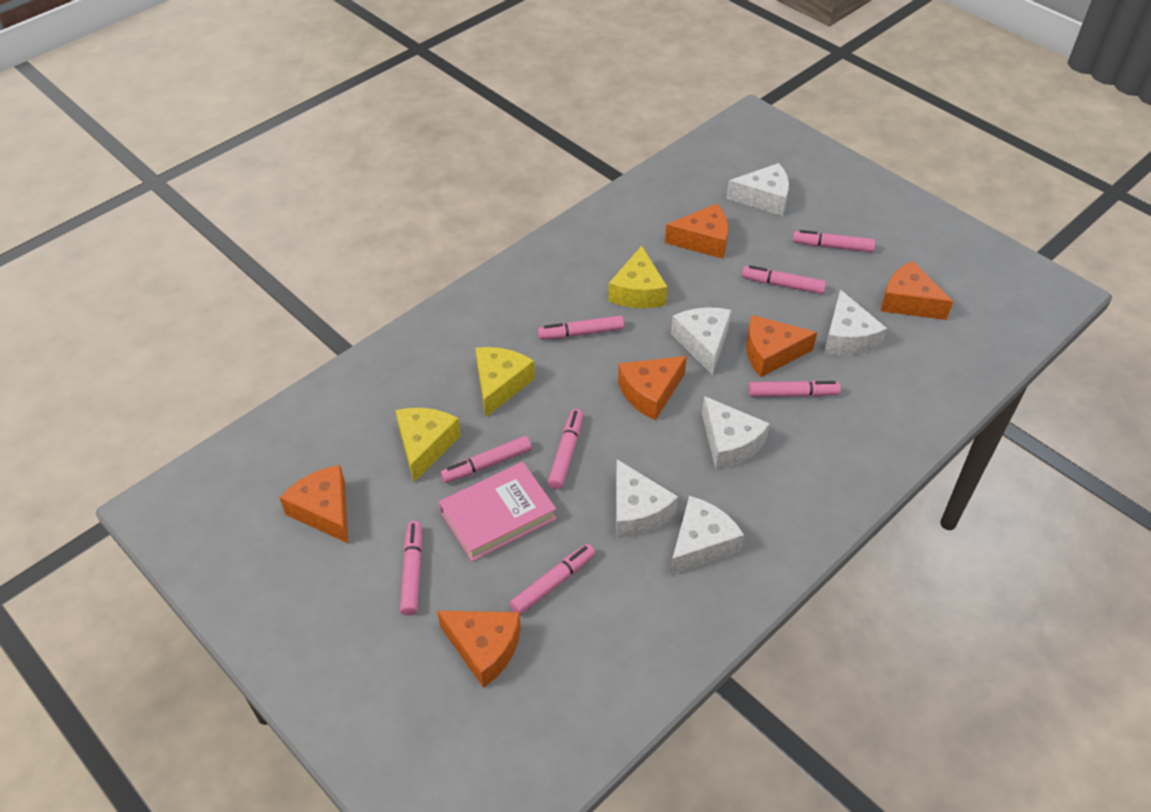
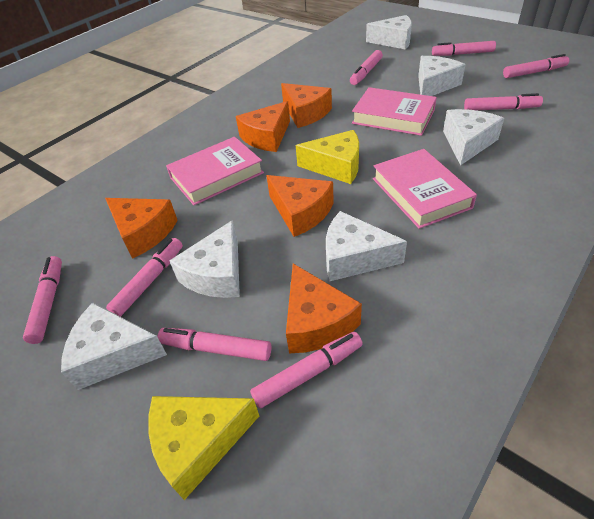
orange cheese: 6 -> 5
pink book: 1 -> 3
yellow cheese: 3 -> 2

